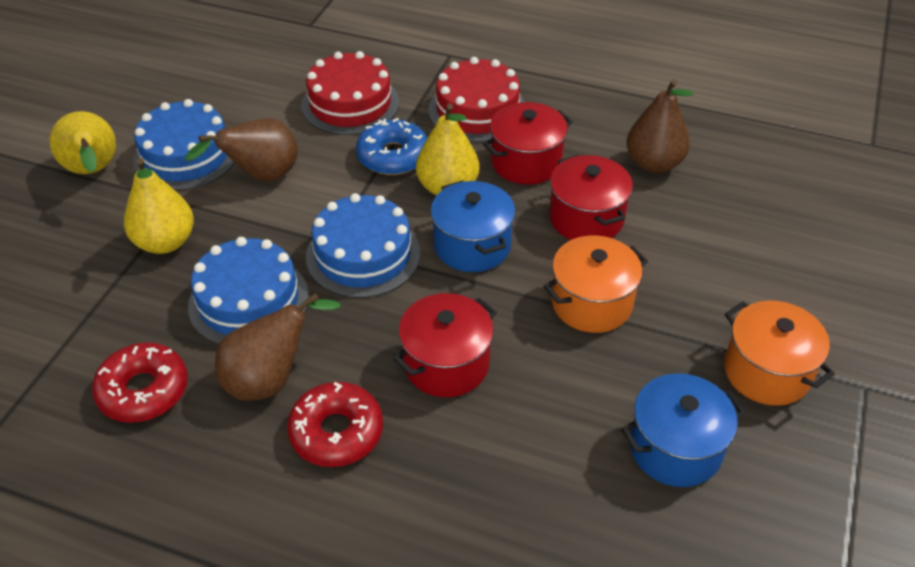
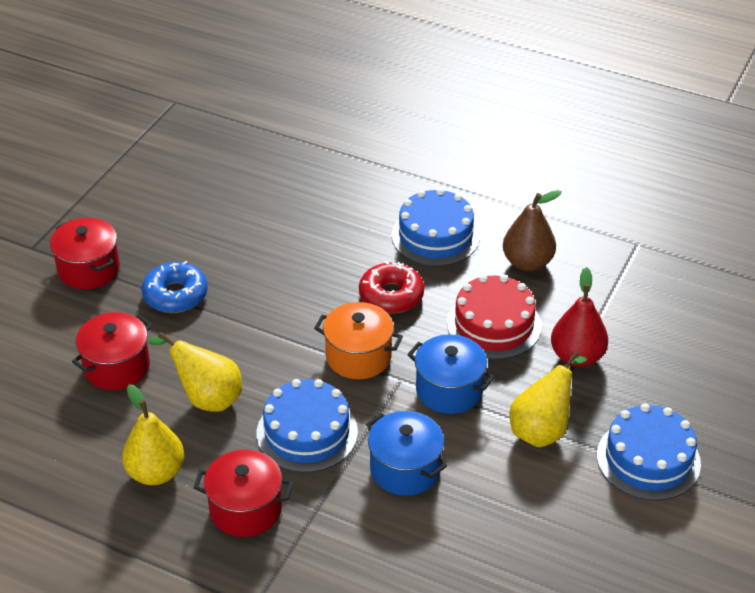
brown pear: 3 -> 1
orange pot: 2 -> 1
red cake: 2 -> 1
red donut: 2 -> 1
red pear: 0 -> 1

